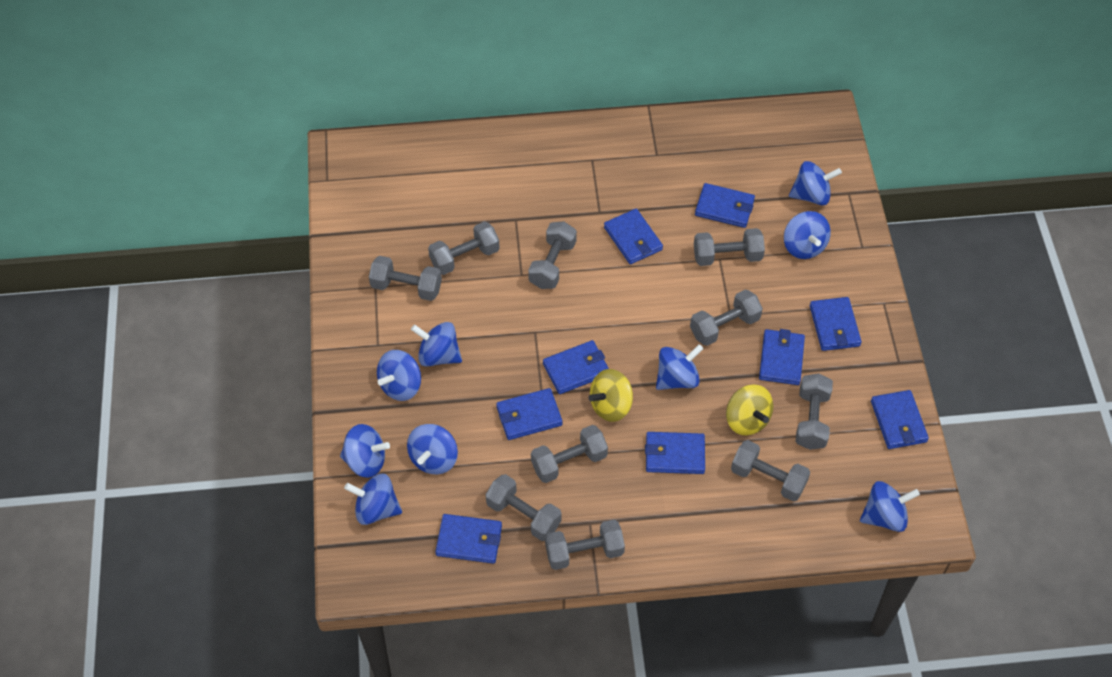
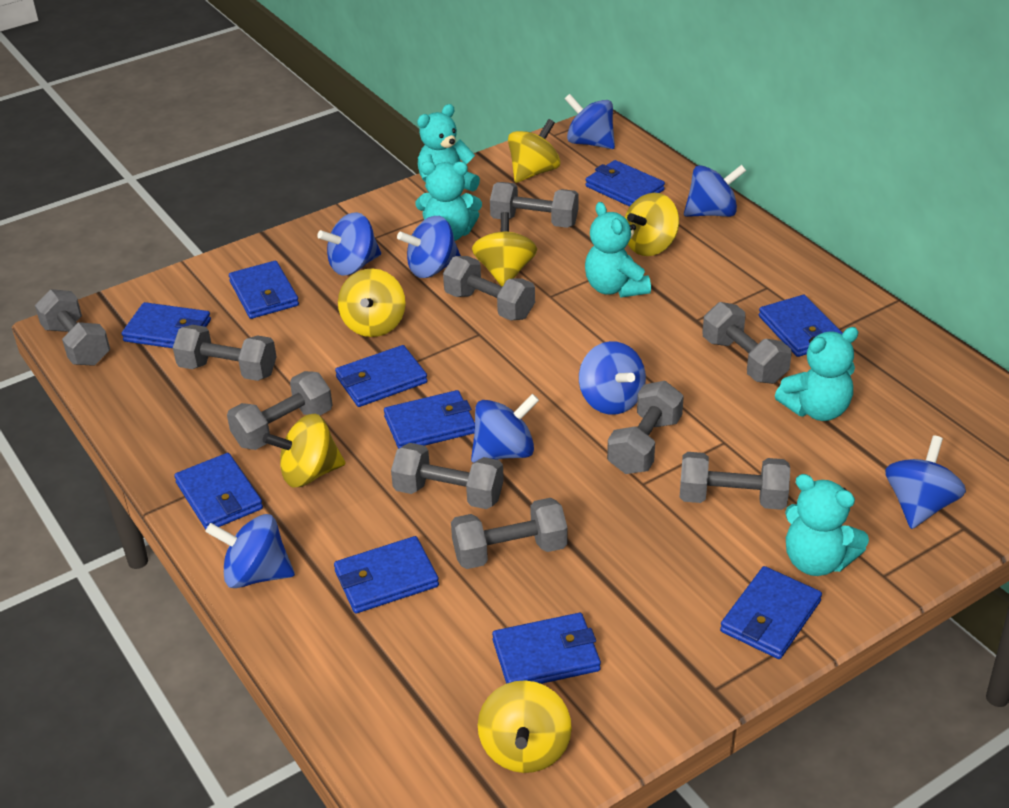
blue spinning top: 9 -> 8
blue wallet: 9 -> 10
turquoise teddy bear: 0 -> 5
yellow spinning top: 2 -> 6

